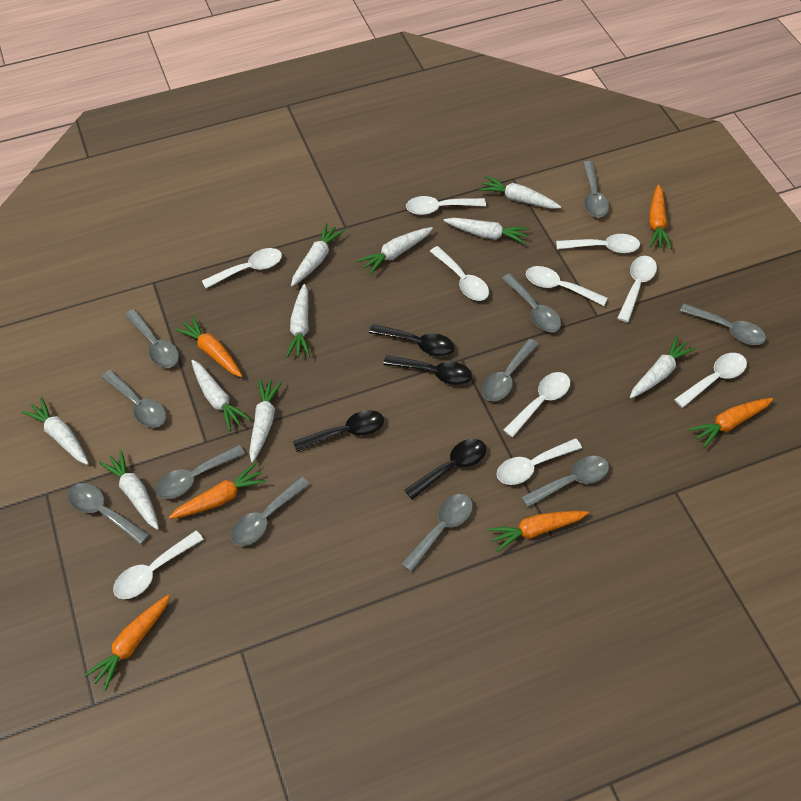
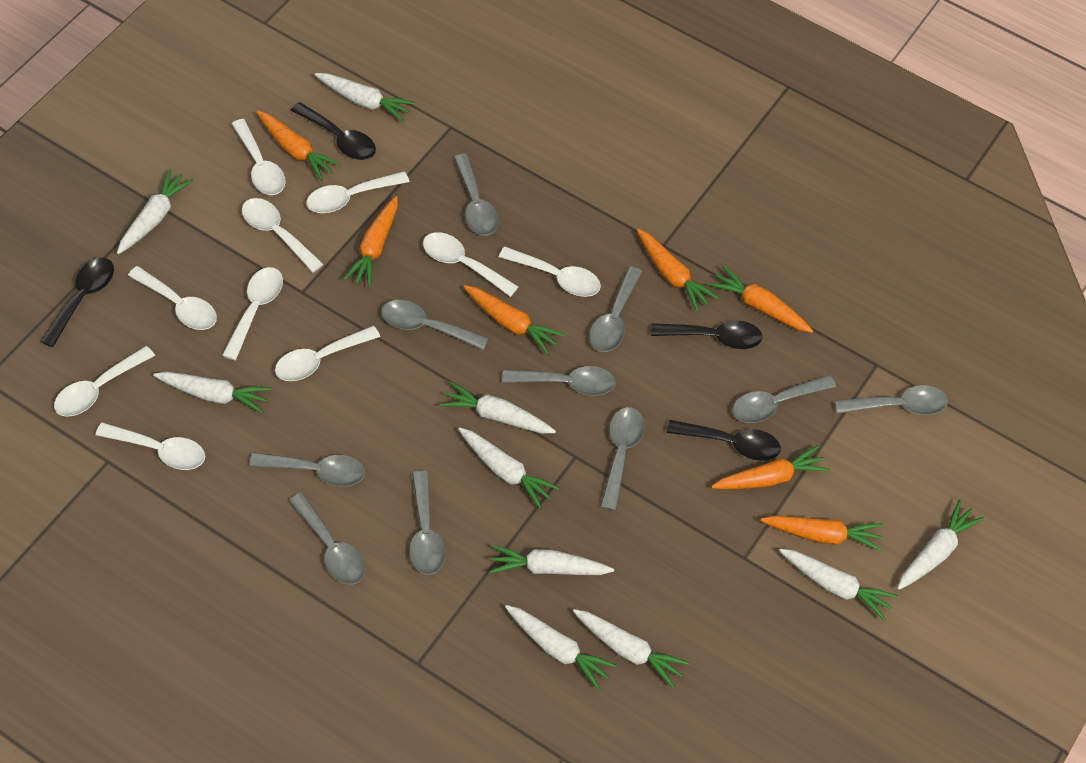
grey spoon: 11 -> 10
orange carrot: 6 -> 7

